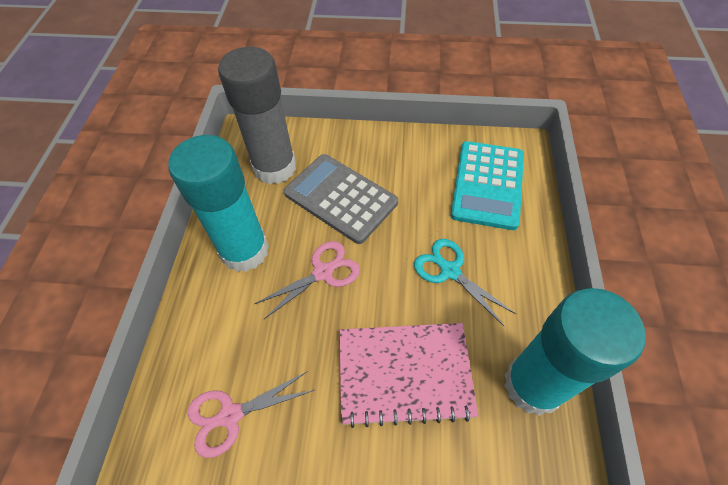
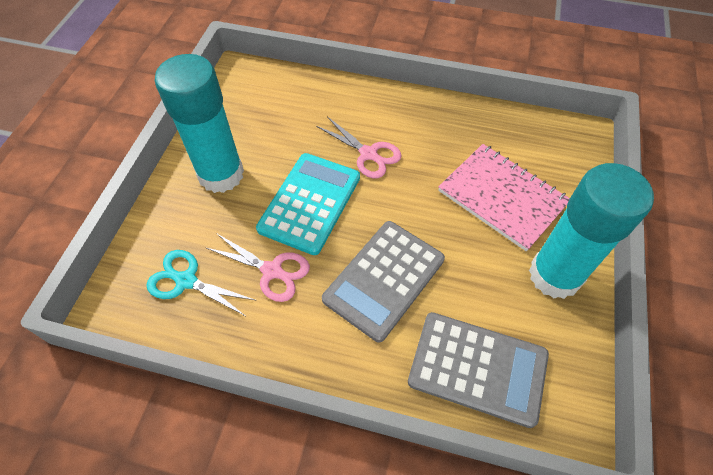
grey calculator: 1 -> 2
grey glue stick: 1 -> 0

